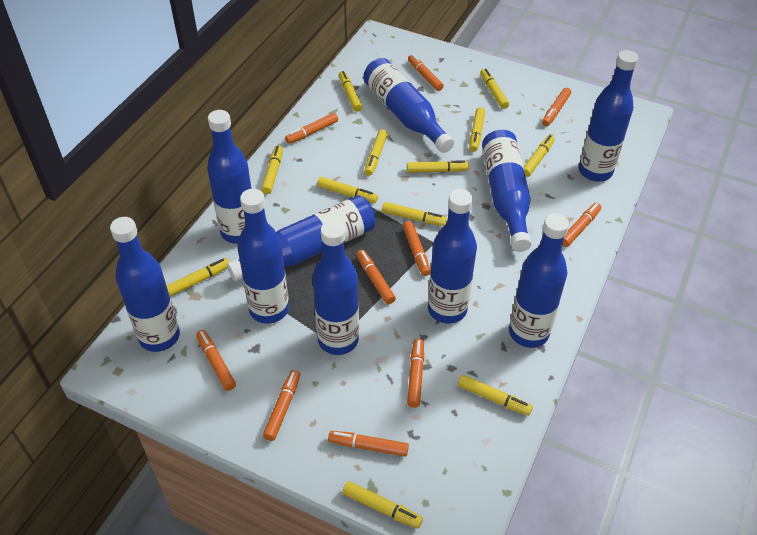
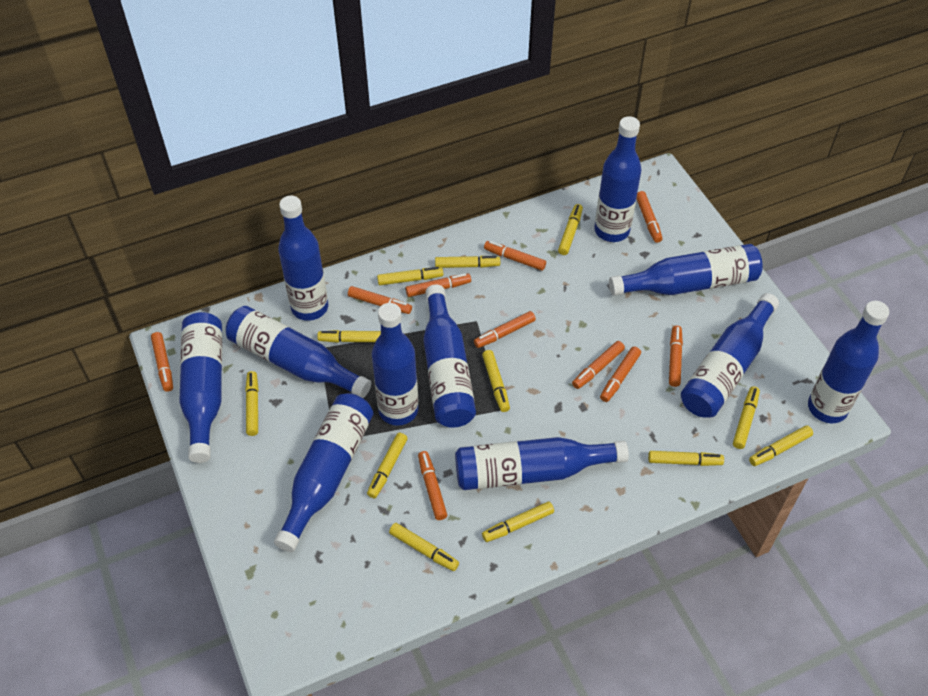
blue bottle: 10 -> 11

